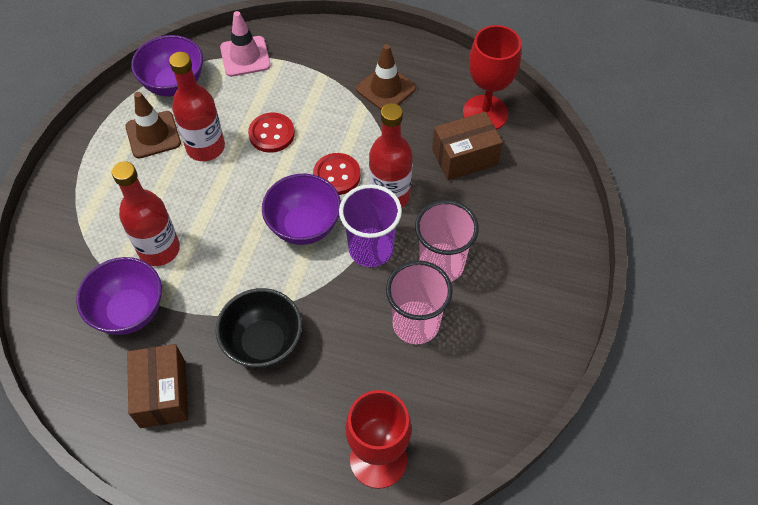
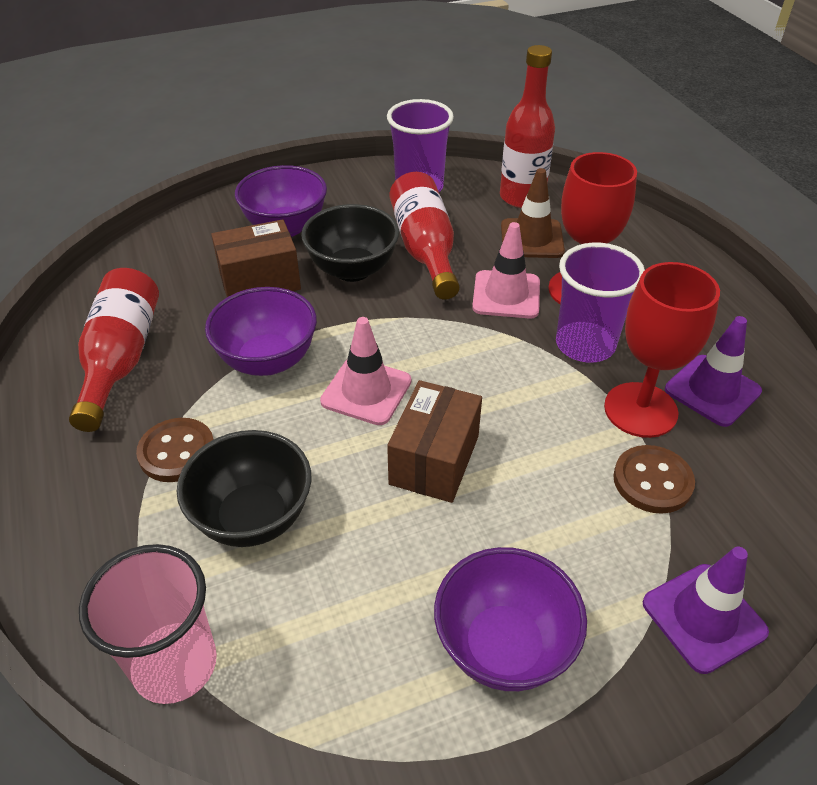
black bowl: 1 -> 2
brown button: 0 -> 2
brown traffic cone: 2 -> 1
pink cup: 2 -> 1
pink traffic cone: 1 -> 2
purple cup: 1 -> 2
purple traffic cone: 0 -> 2
red button: 2 -> 0

